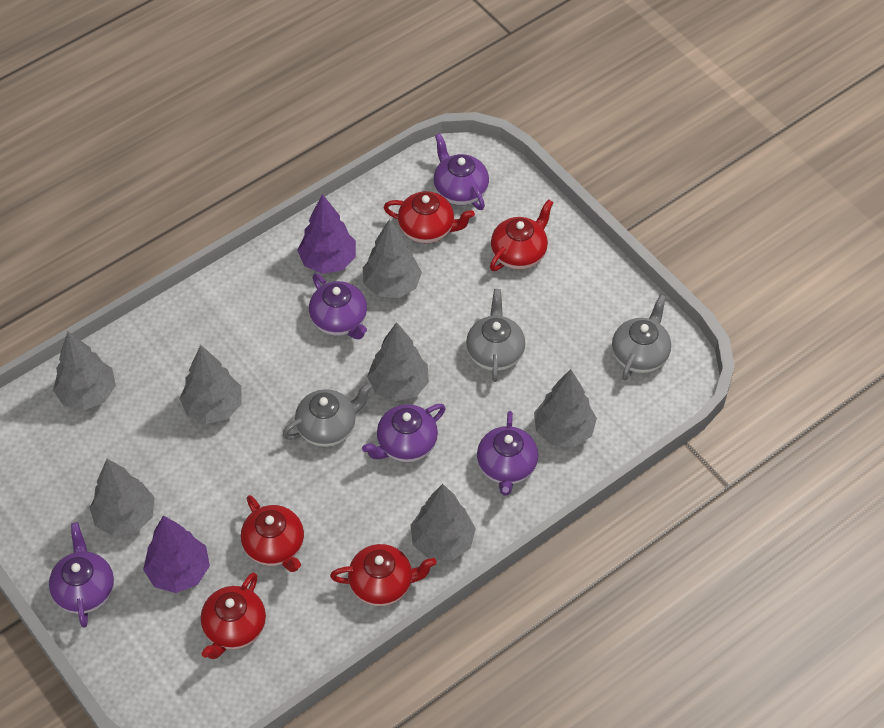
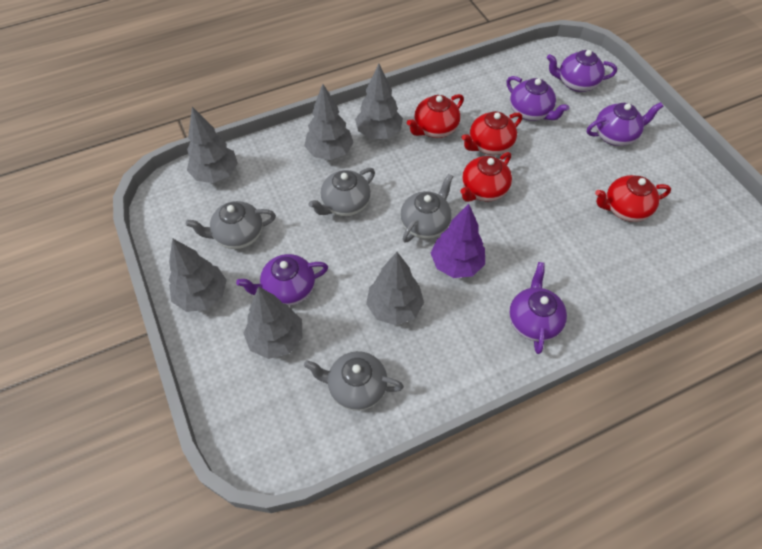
grey teapot: 3 -> 4
grey tree: 7 -> 6
purple tree: 2 -> 1
red teapot: 5 -> 4

